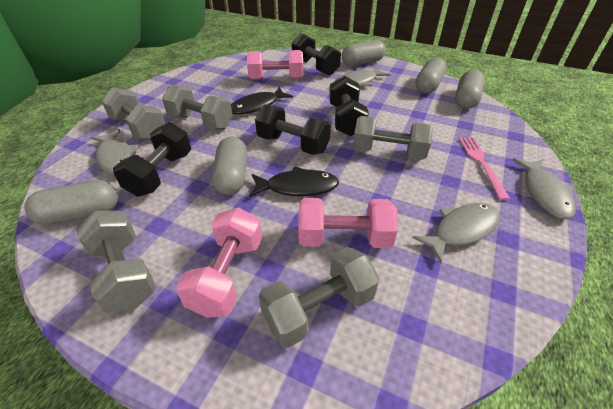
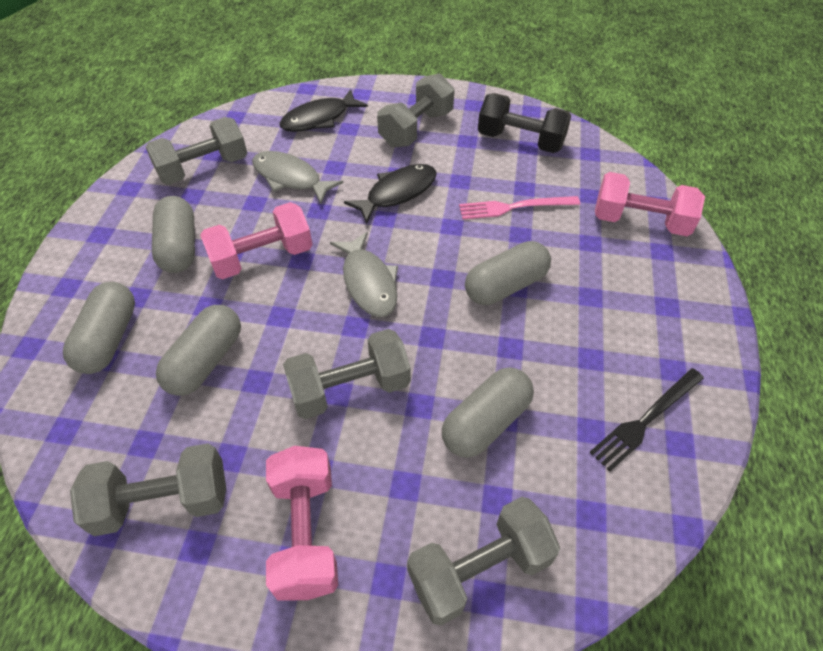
black dumbbell: 4 -> 1
black fork: 0 -> 1
grey fish: 4 -> 2

